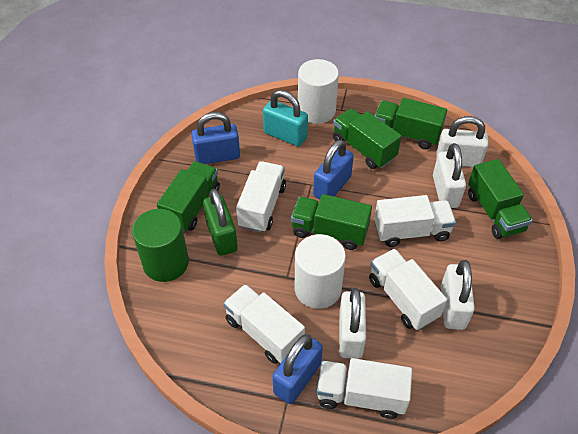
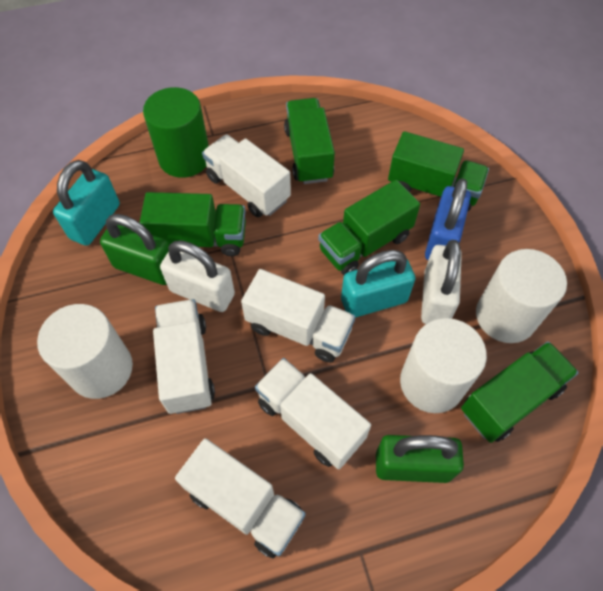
blue padlock: 3 -> 1
green padlock: 1 -> 2
turquoise padlock: 1 -> 2
white cylinder: 2 -> 3
white padlock: 4 -> 2

